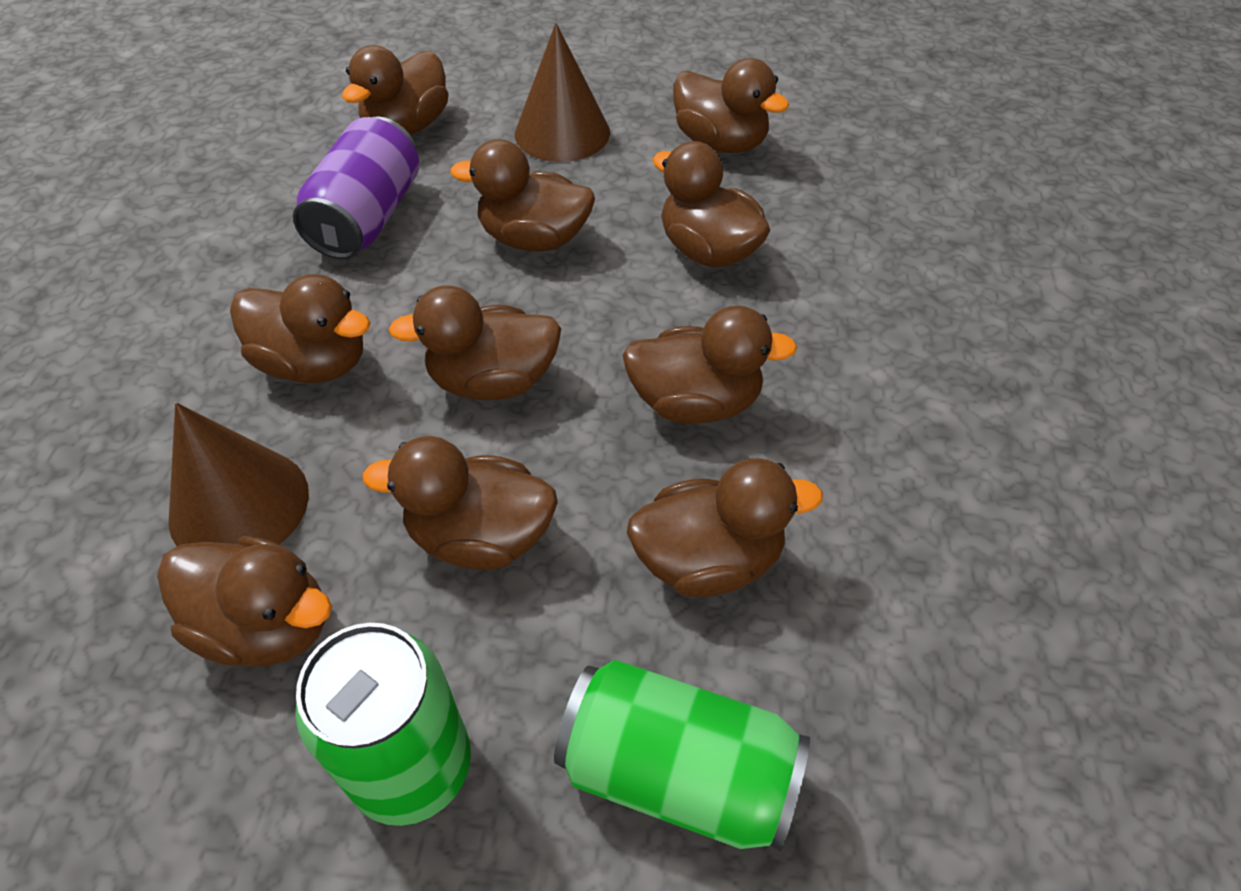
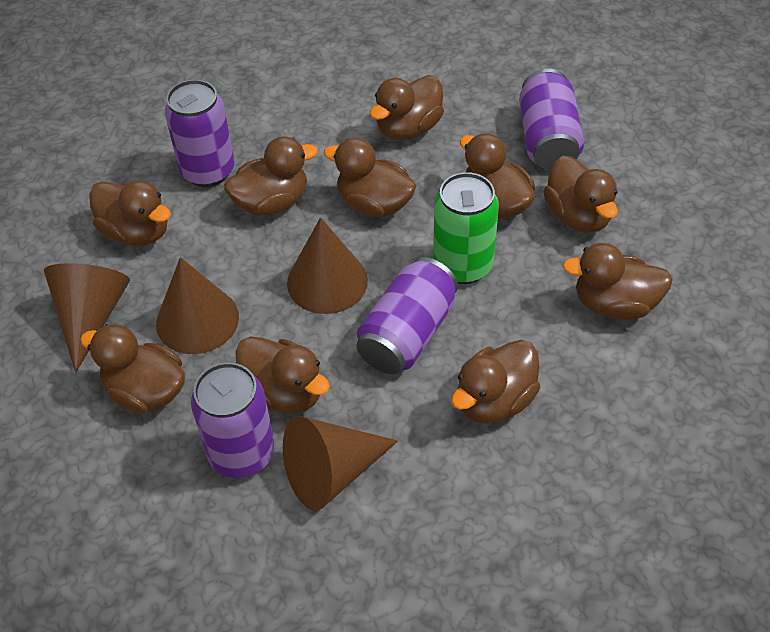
brown cone: 2 -> 4
green can: 2 -> 1
purple can: 1 -> 4

